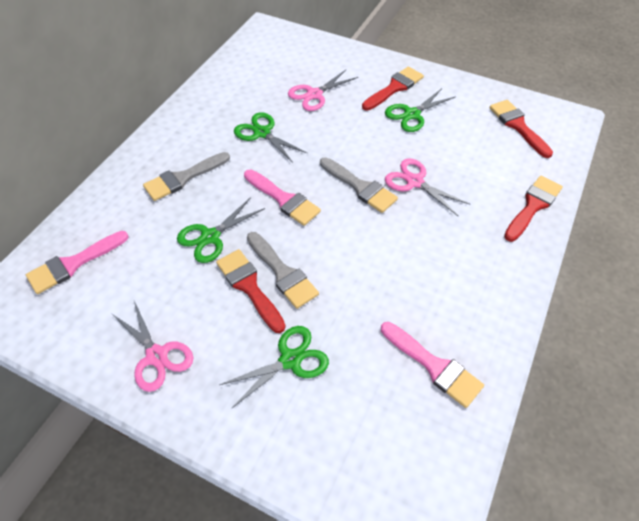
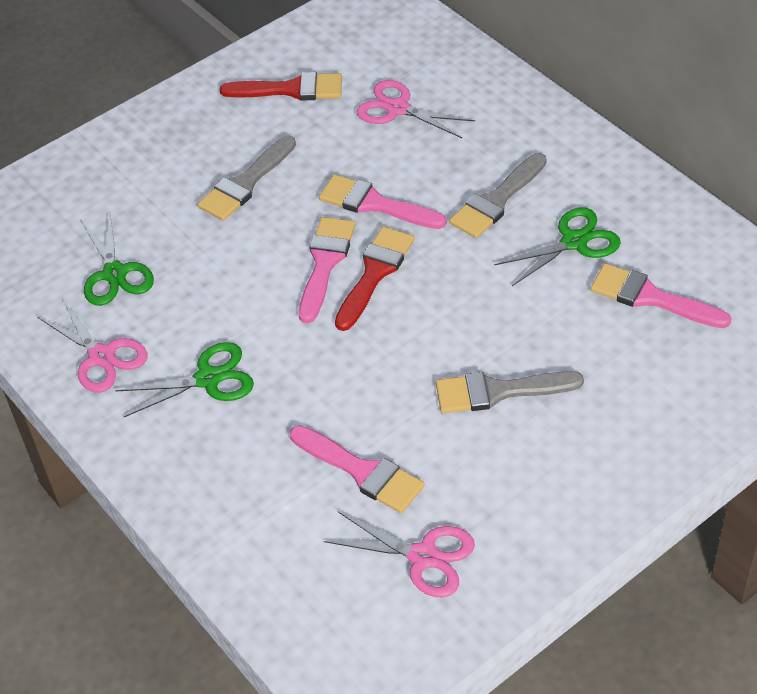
green scissors: 4 -> 3
pink brush: 3 -> 4
red brush: 4 -> 2

